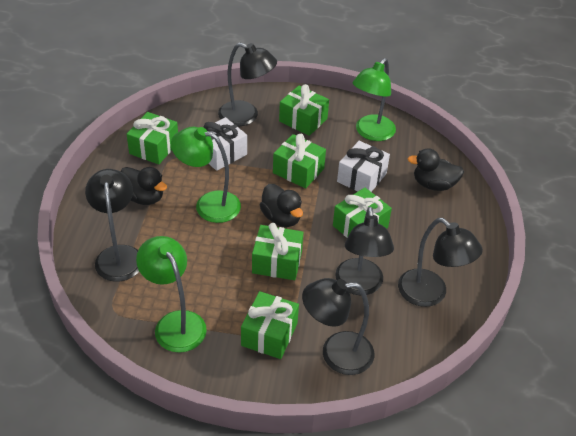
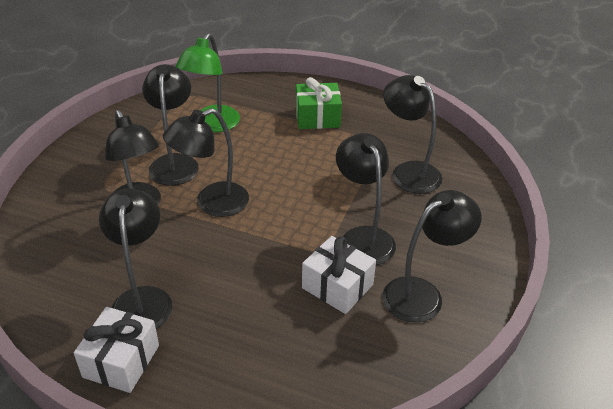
black duck: 3 -> 0
black lamp: 5 -> 7
green gift: 6 -> 1
green lamp: 3 -> 1

